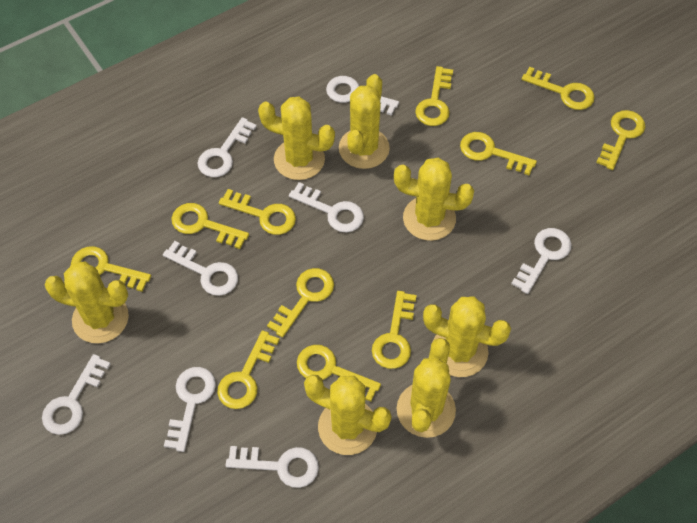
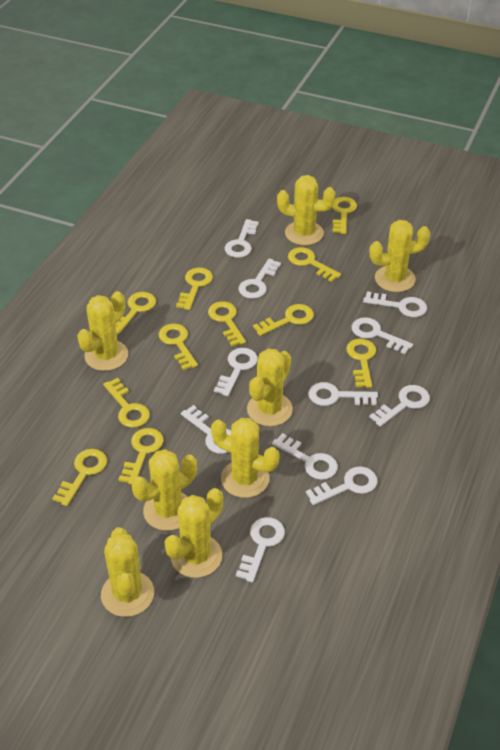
white key: 8 -> 11
yellow cactus: 7 -> 8

